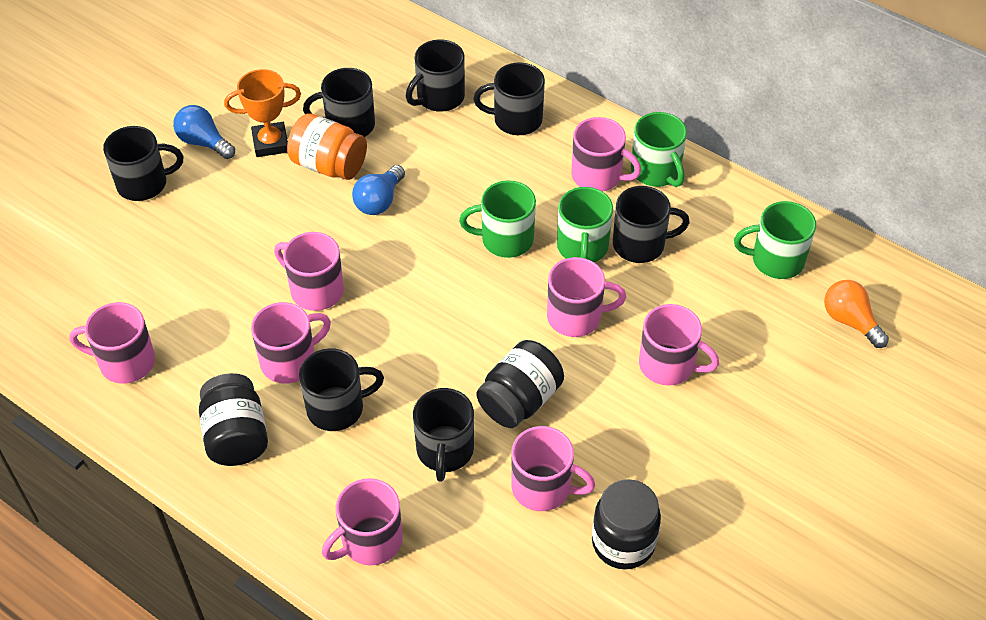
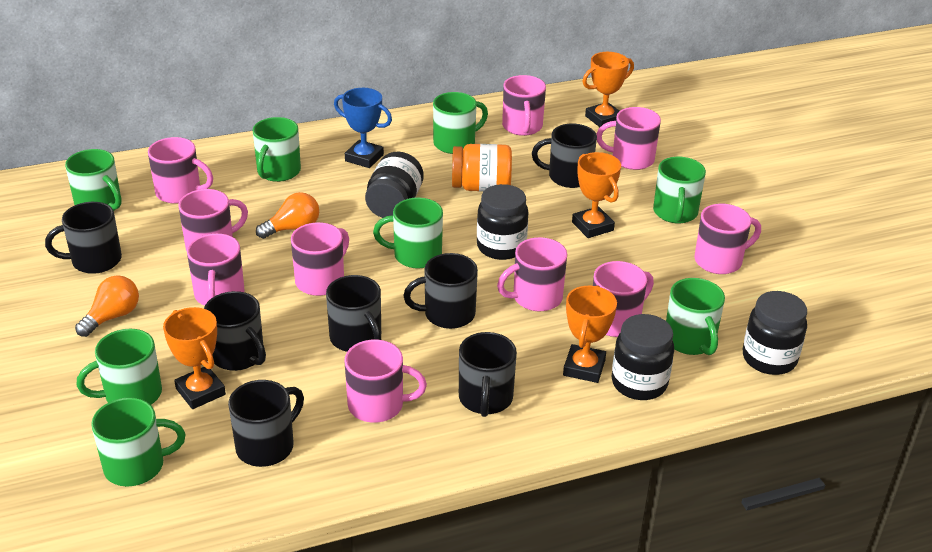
black jar: 3 -> 4
blue light bulb: 2 -> 0
blue trophy: 0 -> 1
green mug: 4 -> 8
orange light bulb: 1 -> 2
orange trophy: 1 -> 4
pink mug: 8 -> 10

